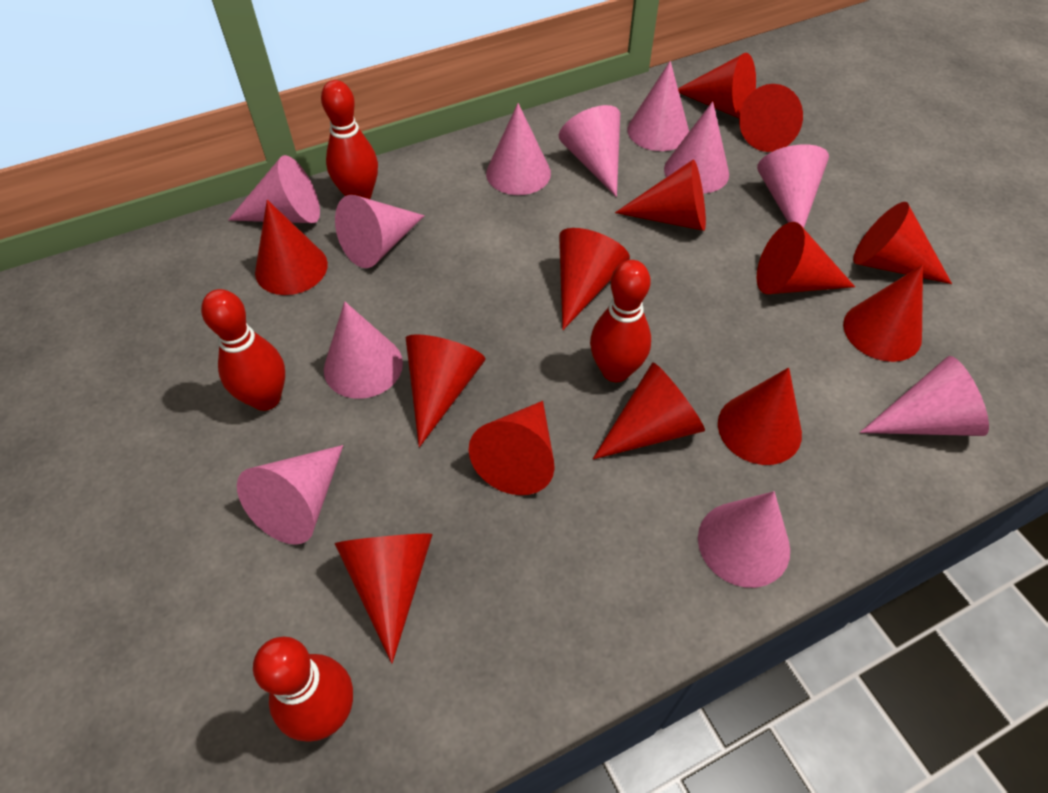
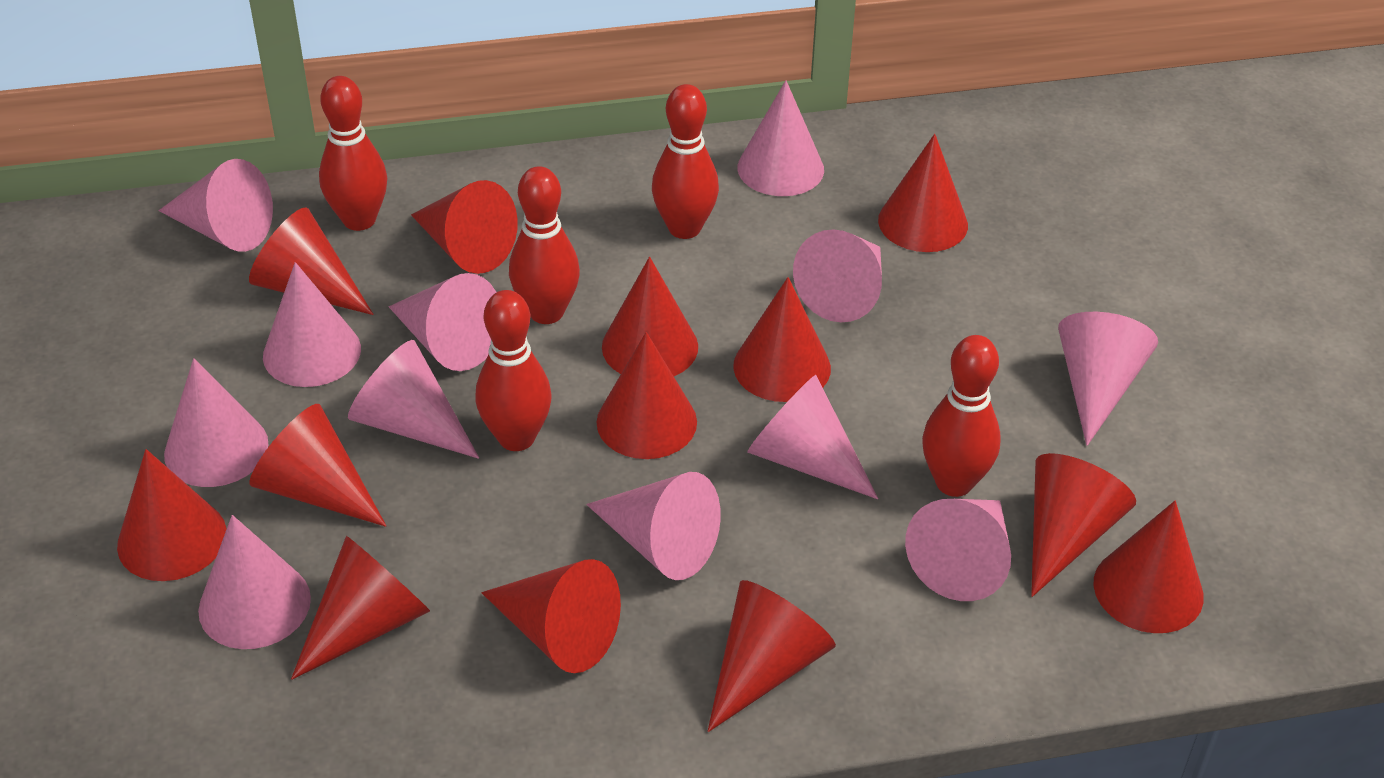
pink cone: 11 -> 12
red bowling pin: 4 -> 5

